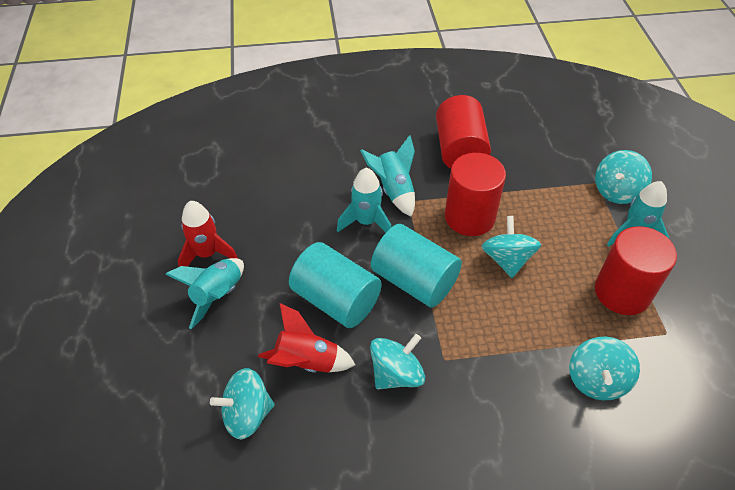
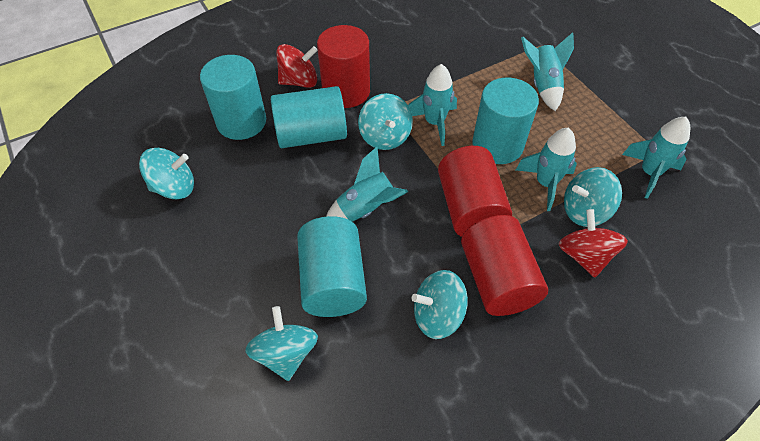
red rocket: 2 -> 0
red spinning top: 0 -> 2
turquoise cylinder: 2 -> 4
turquoise rocket: 4 -> 5

